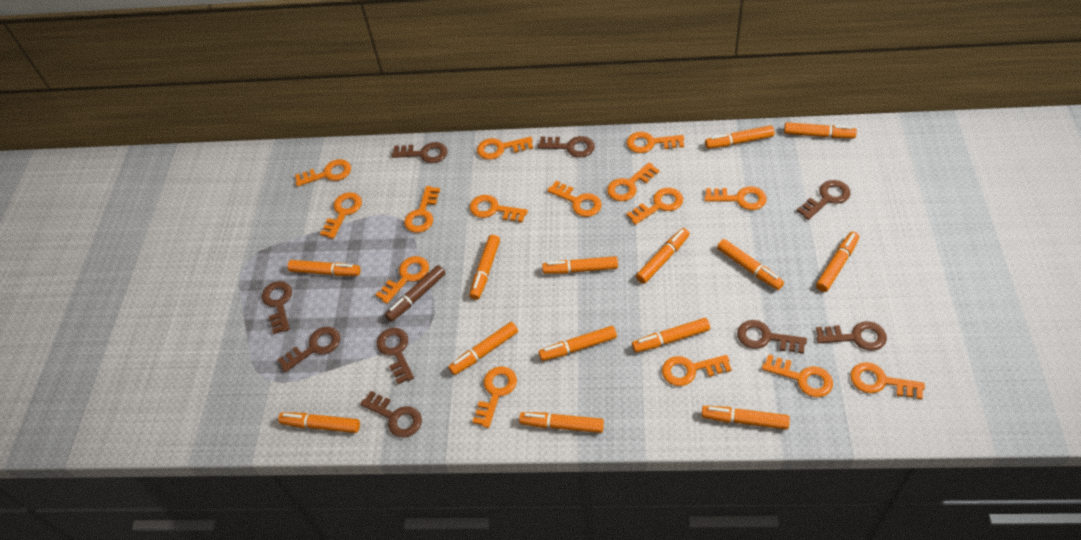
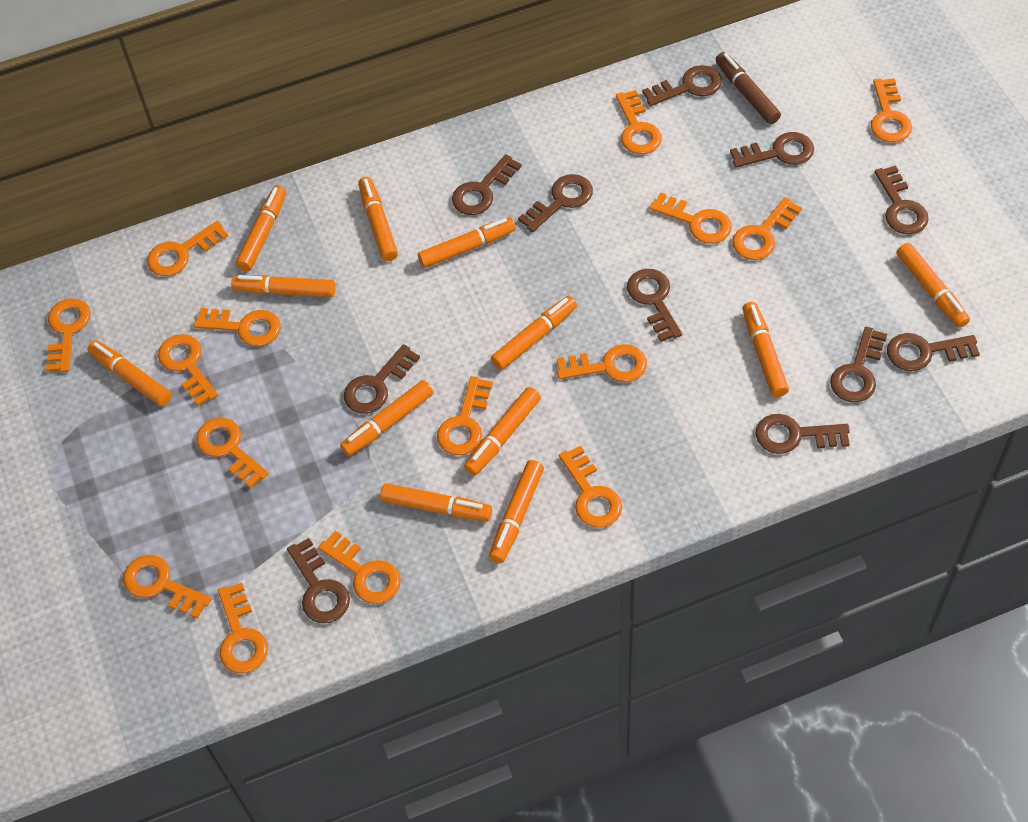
brown key: 9 -> 11
orange marker: 14 -> 12

